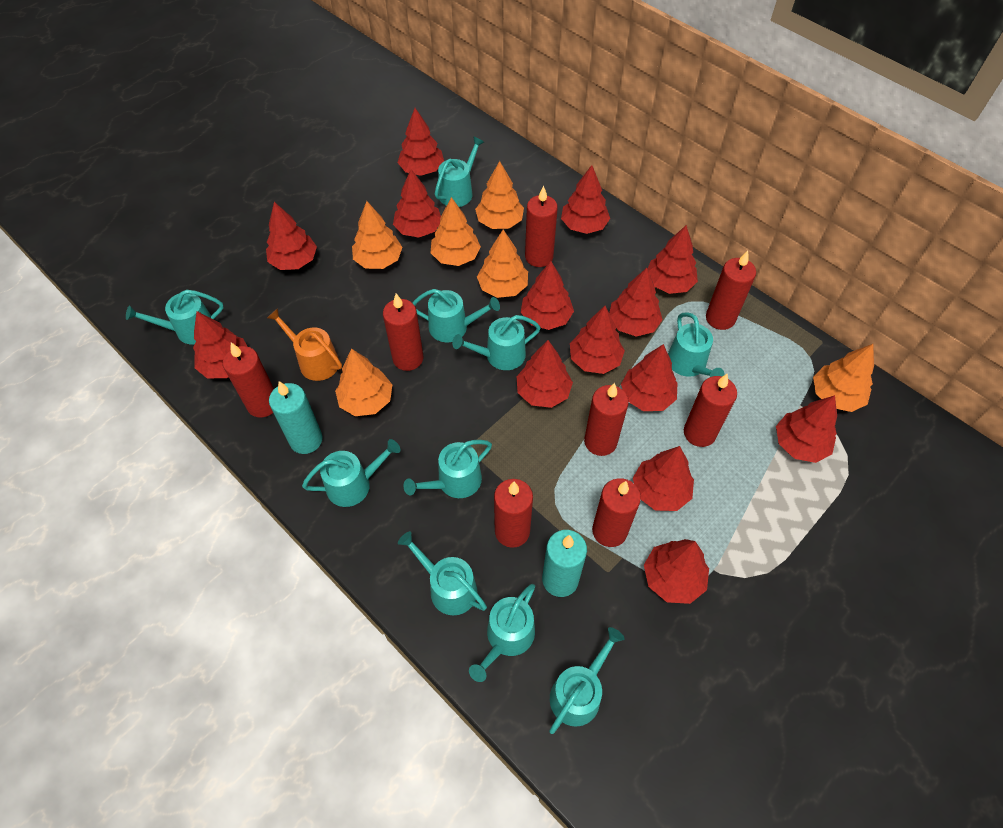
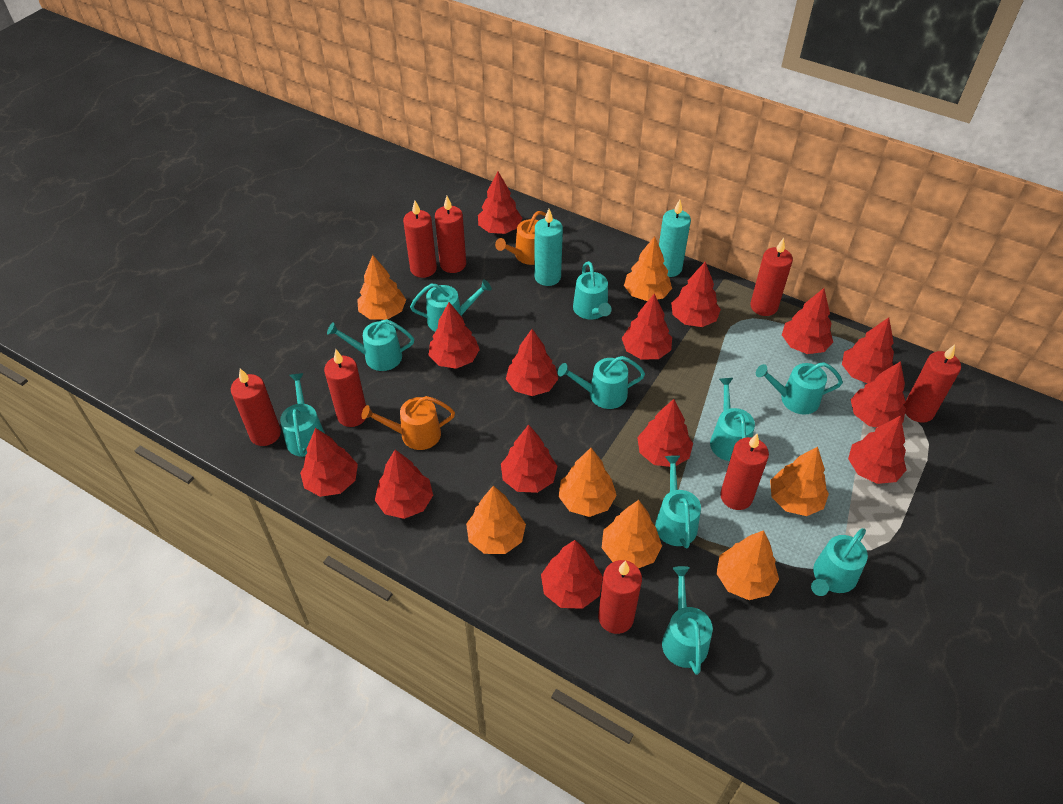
orange tree: 6 -> 7
orange watering can: 1 -> 2

